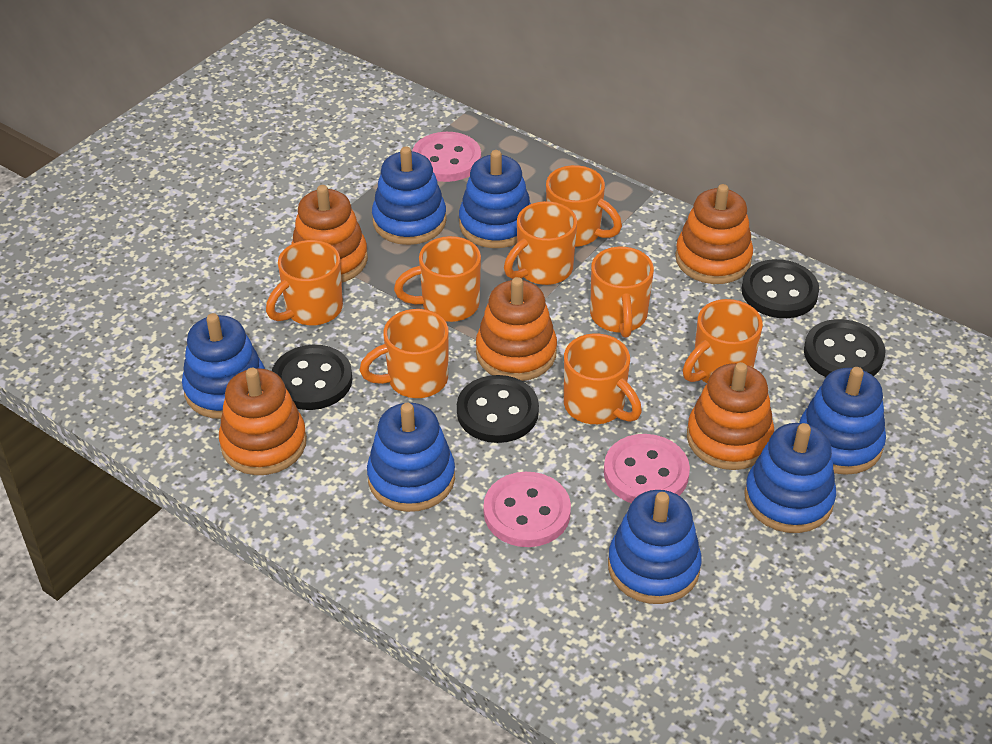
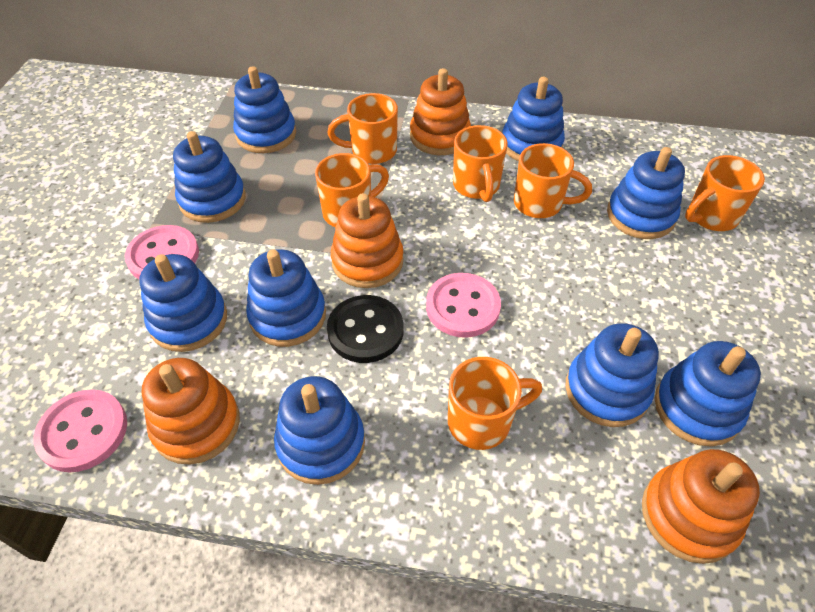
black button: 4 -> 1
blue stacking toy: 7 -> 9
orange mug: 8 -> 6
orange stacking toy: 5 -> 4

